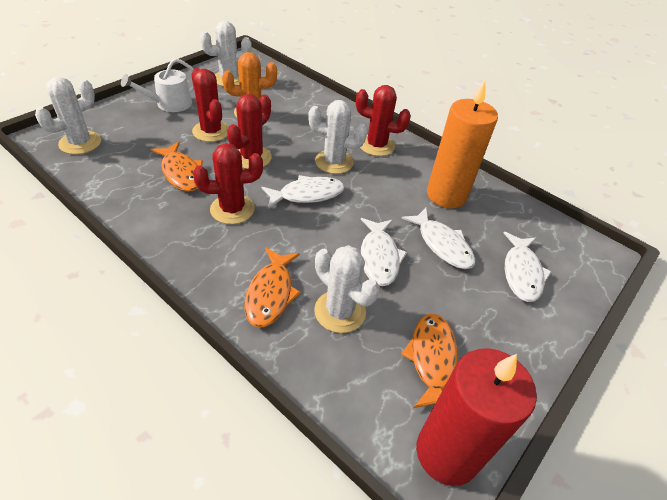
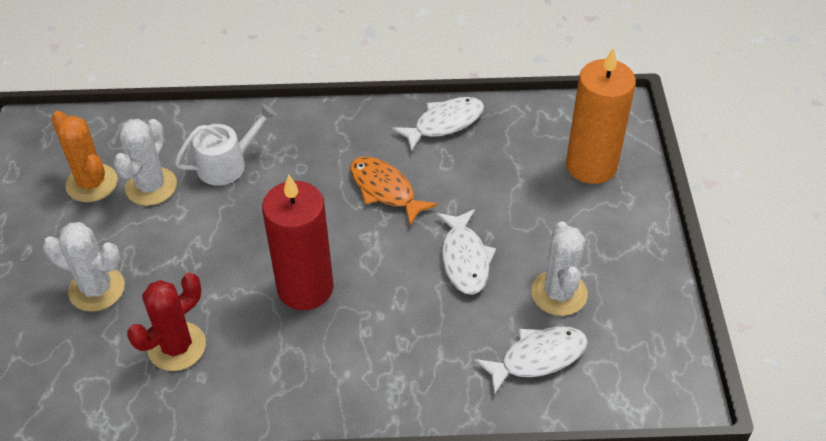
orange fish: 3 -> 1
red cactus: 4 -> 1
white cactus: 4 -> 3
white fish: 4 -> 3

